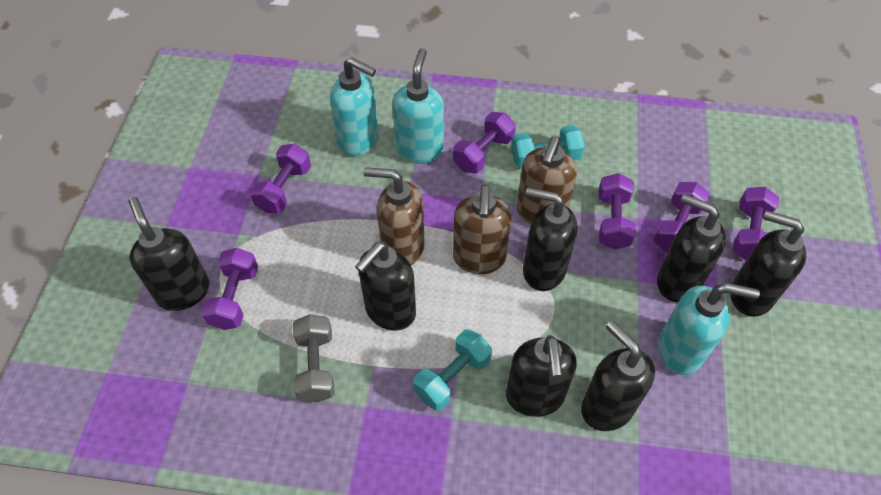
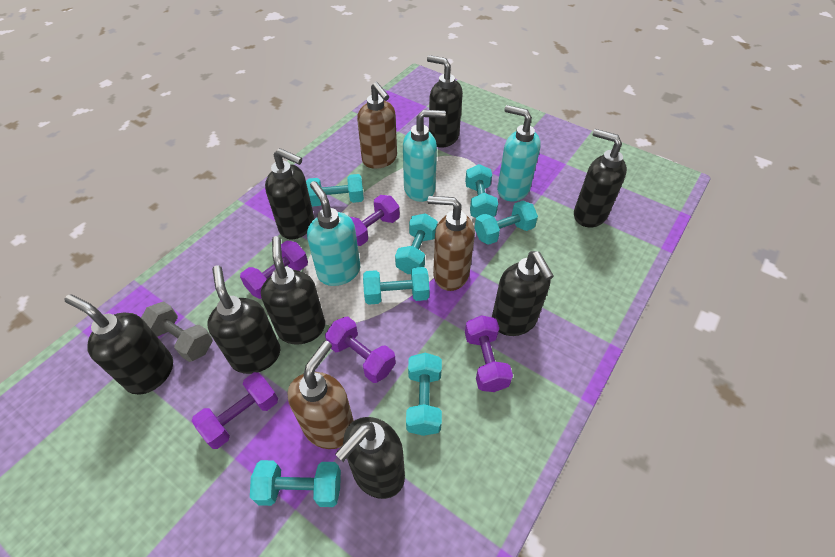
black soap dispenser: 7 -> 8
purple dumbbell: 6 -> 5
turquoise dumbbell: 2 -> 7

